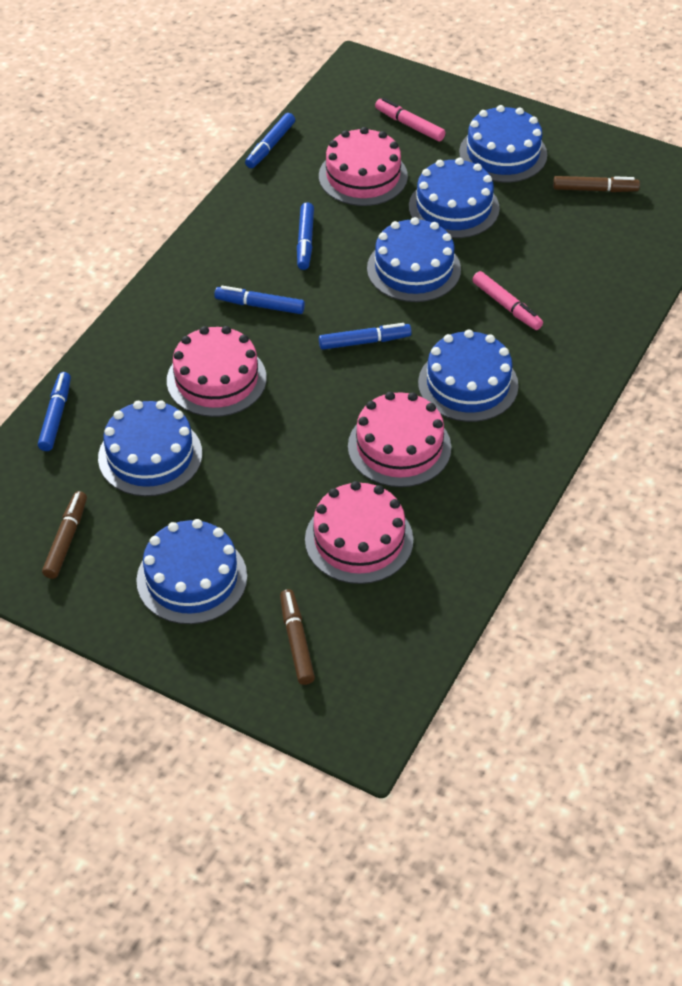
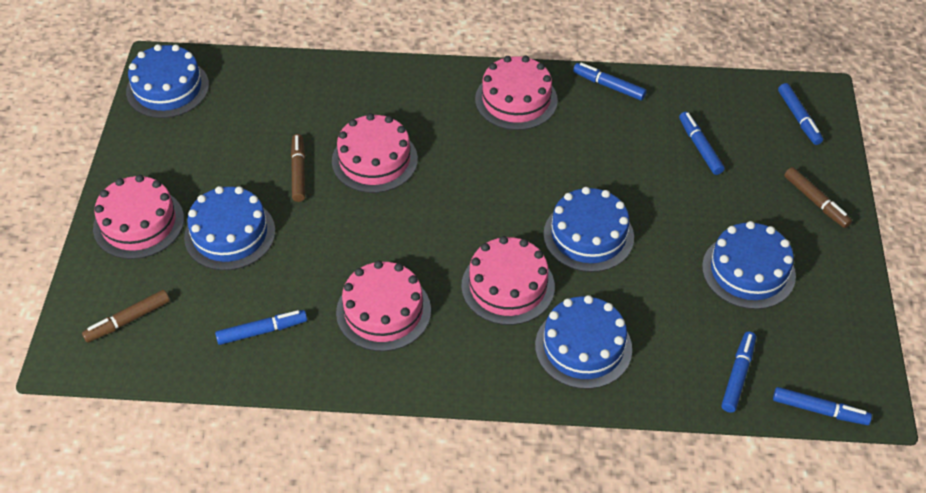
blue cake: 6 -> 5
blue marker: 5 -> 6
pink cake: 4 -> 5
pink marker: 2 -> 0

